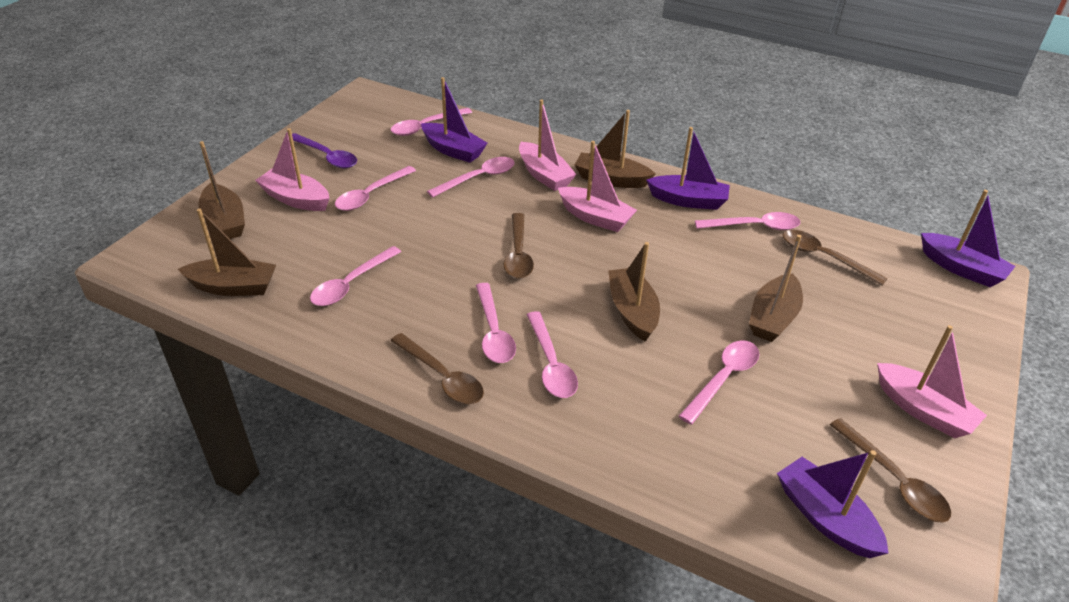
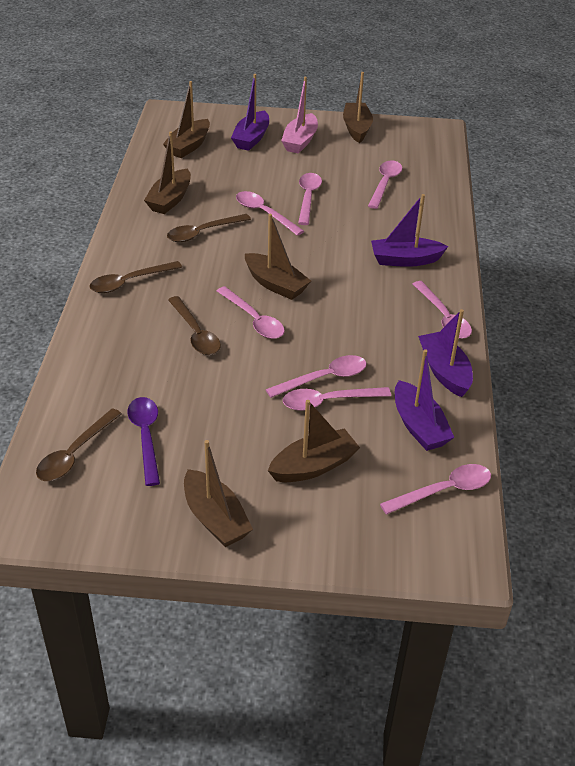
brown boat: 5 -> 6
pink boat: 4 -> 1

